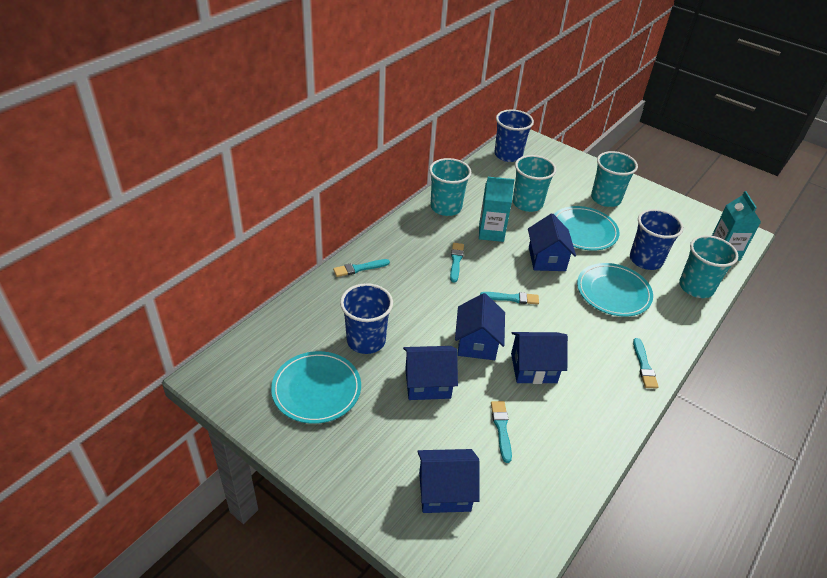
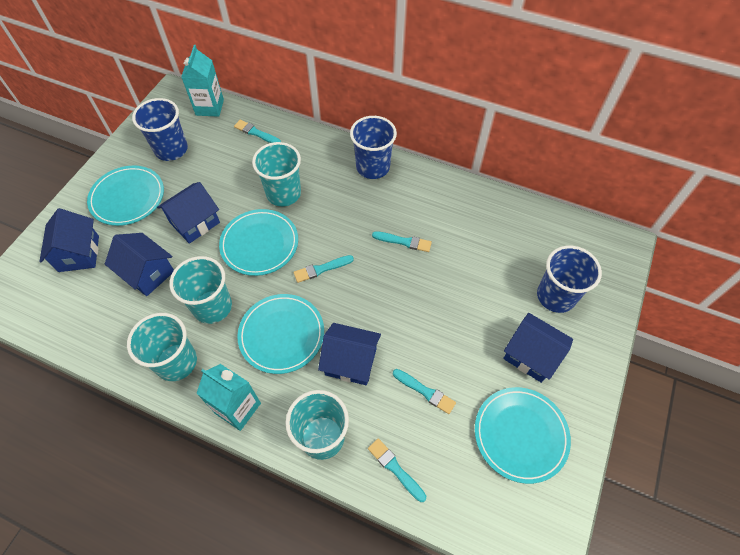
turquoise plate: 3 -> 4

